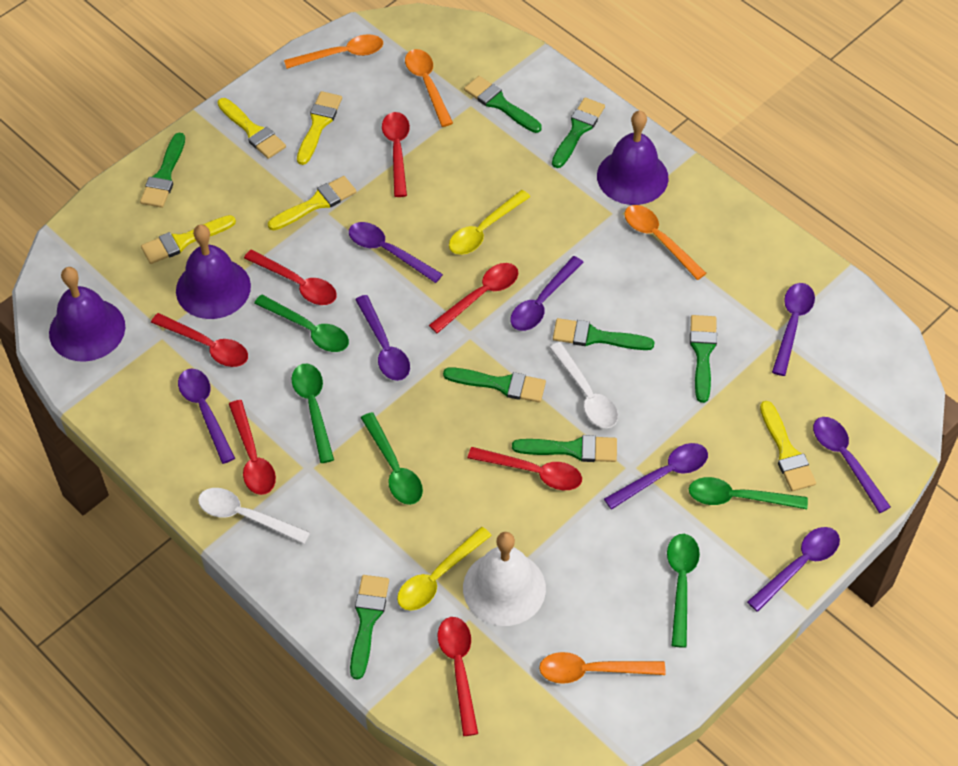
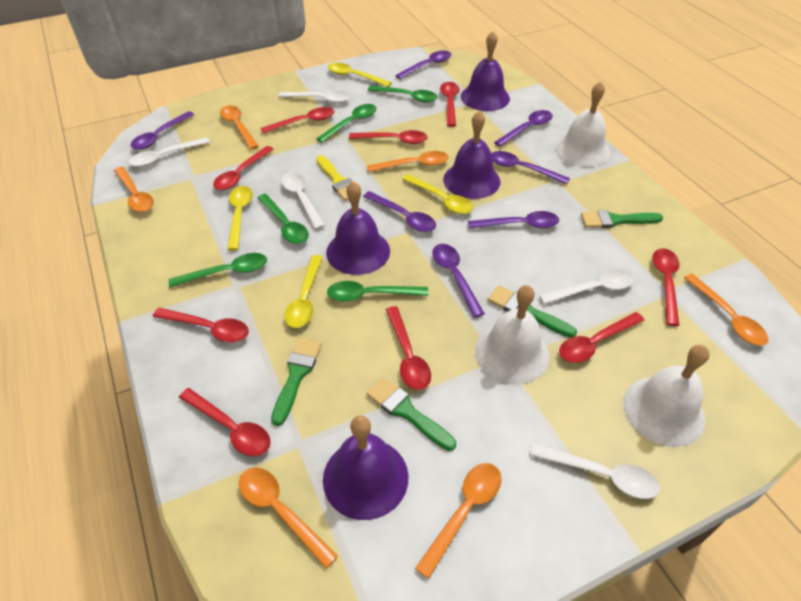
green brush: 8 -> 4
orange spoon: 4 -> 6
purple bell: 3 -> 4
purple spoon: 8 -> 7
red spoon: 7 -> 9
white bell: 1 -> 3
white spoon: 2 -> 5
yellow brush: 5 -> 1
yellow spoon: 2 -> 4

